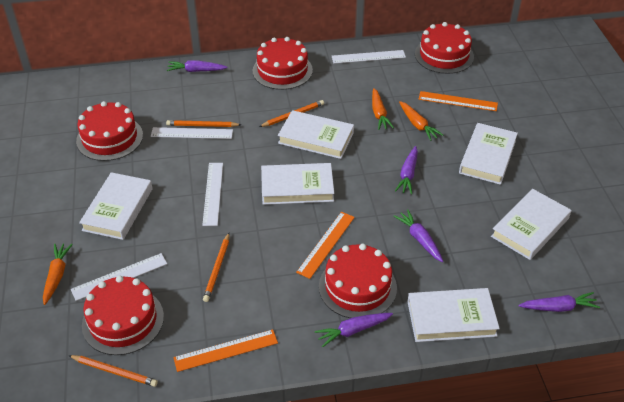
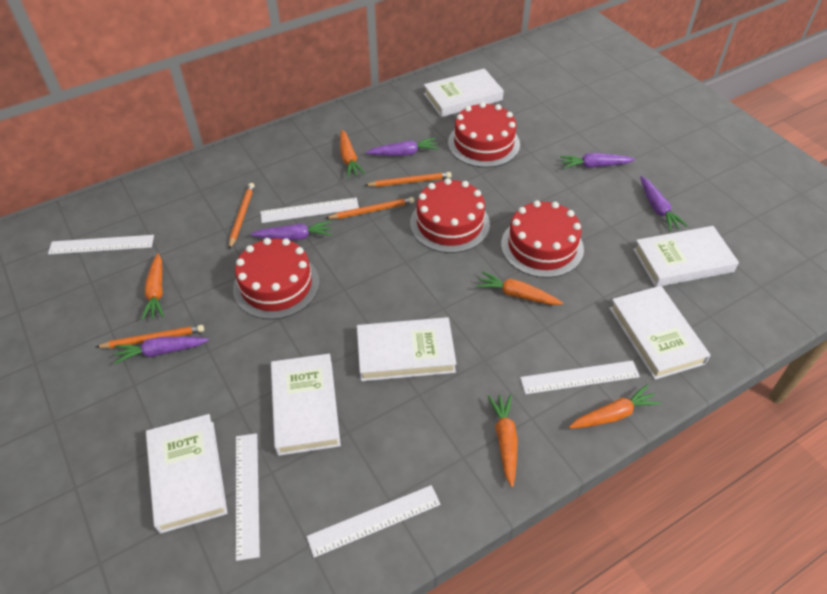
orange carrot: 3 -> 5
orange ruler: 3 -> 0
red cake: 5 -> 4
white ruler: 4 -> 5

